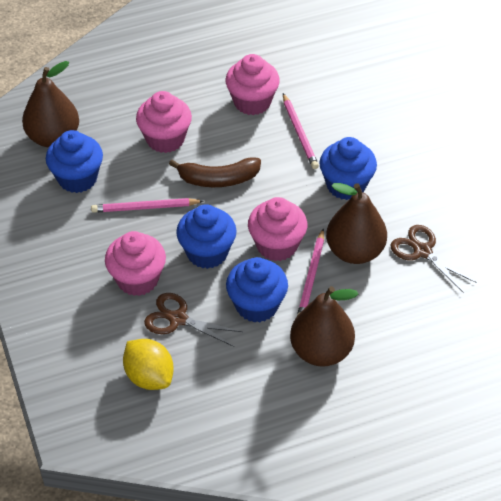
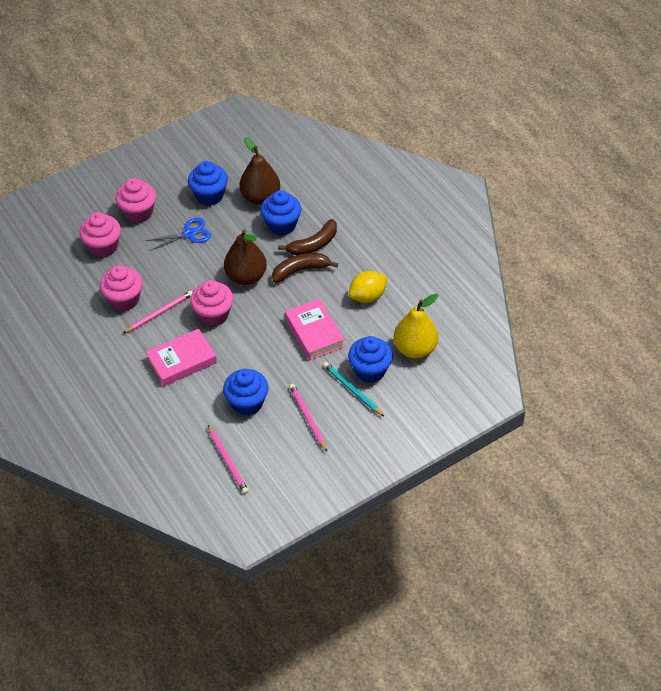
blue scissors: 0 -> 1
brown banana: 1 -> 2
brown pear: 3 -> 2
brown scissors: 2 -> 0
pink book: 0 -> 2
turquoise pencil: 0 -> 1
yellow pear: 0 -> 1

